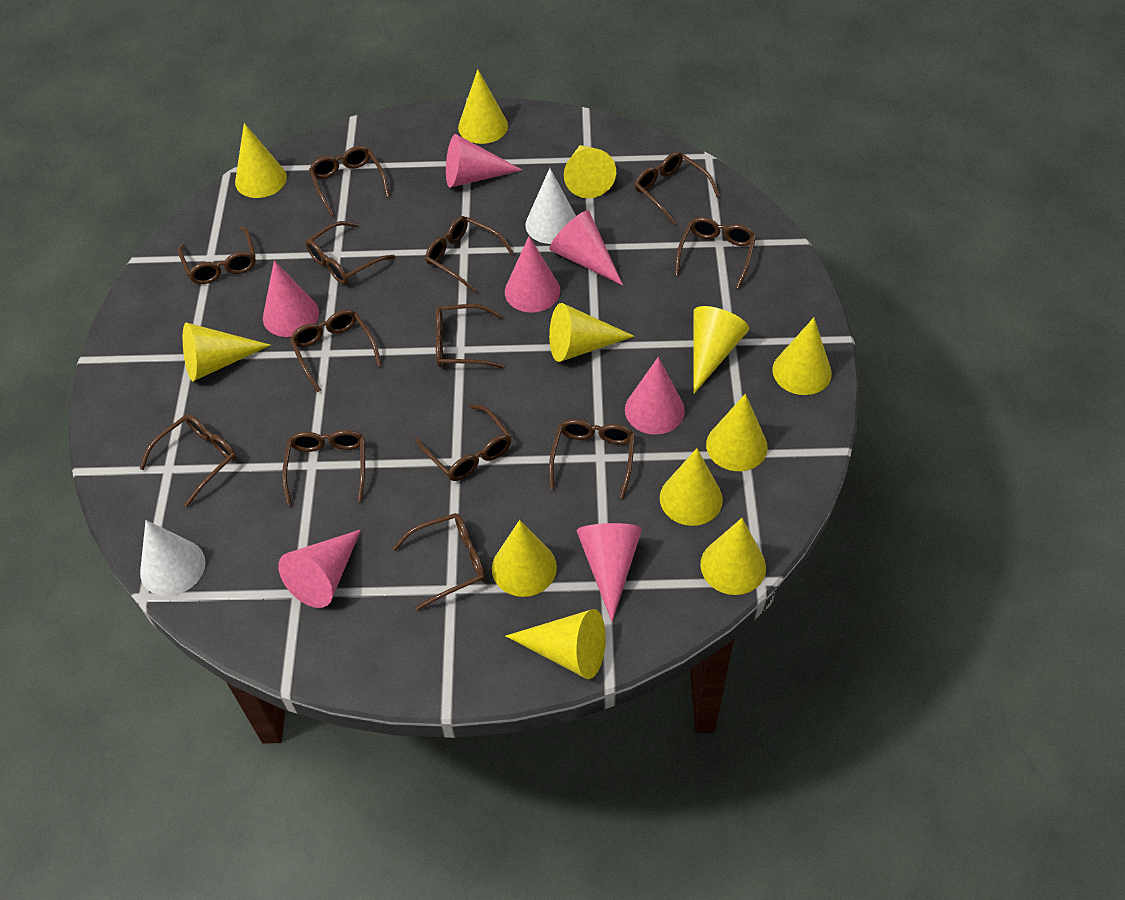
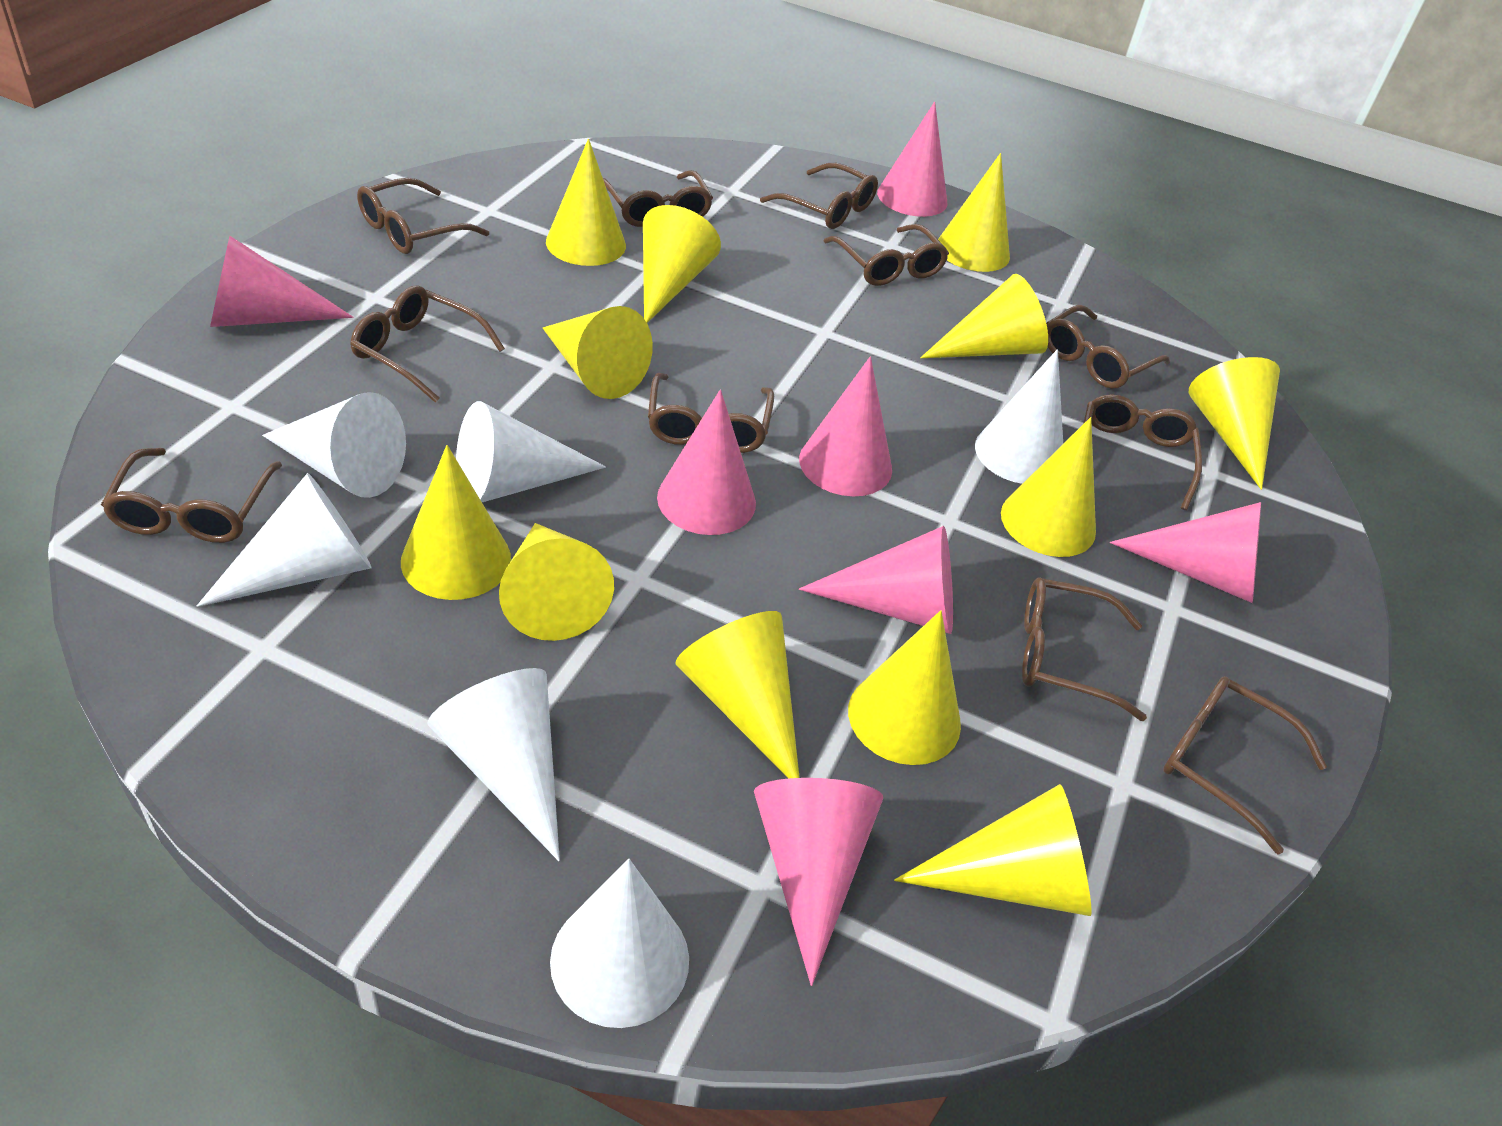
brown glasses: 13 -> 11
white cone: 2 -> 6

